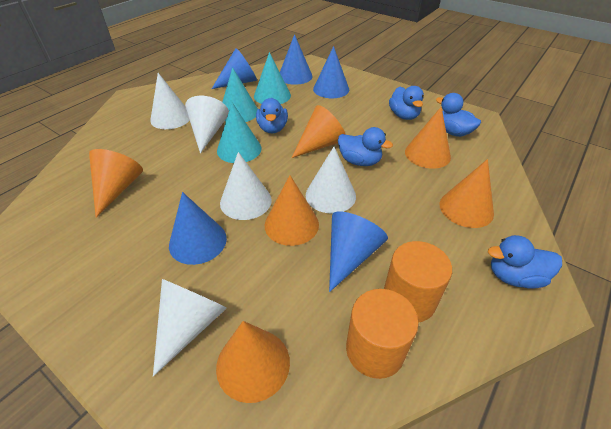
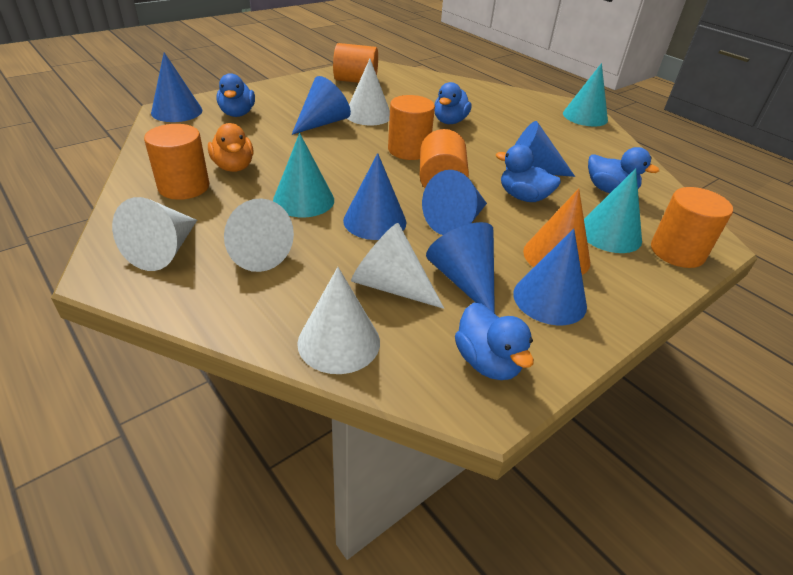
blue cone: 5 -> 7
orange cone: 6 -> 1
orange cylinder: 2 -> 5
orange duck: 0 -> 1

